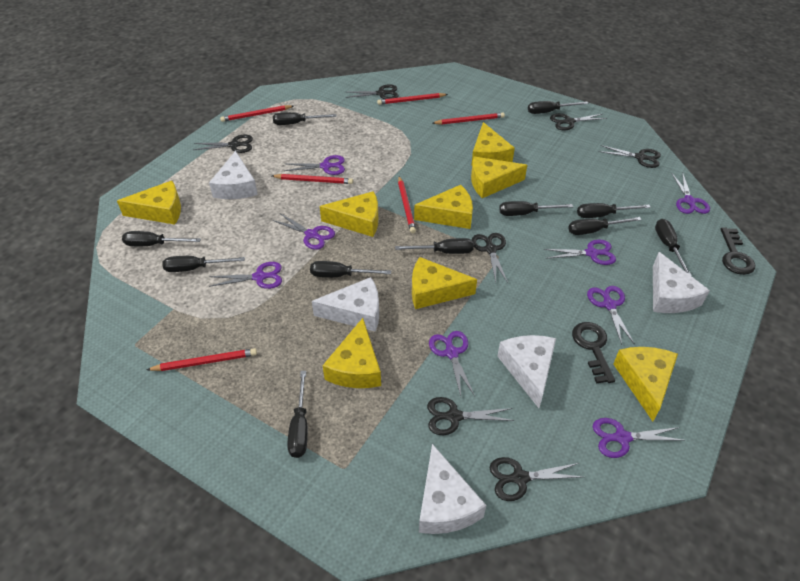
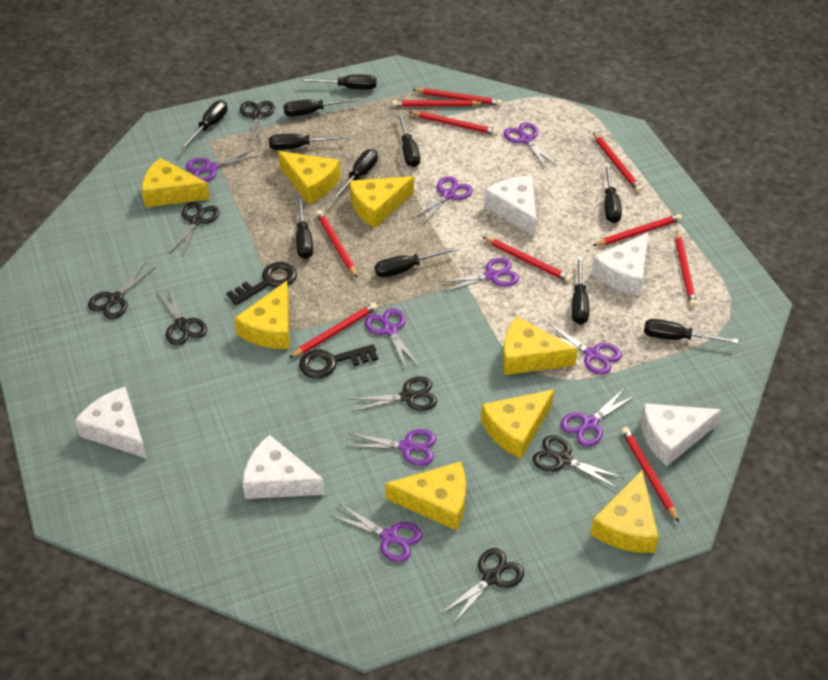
purple scissors: 8 -> 9
red pencil: 6 -> 10

